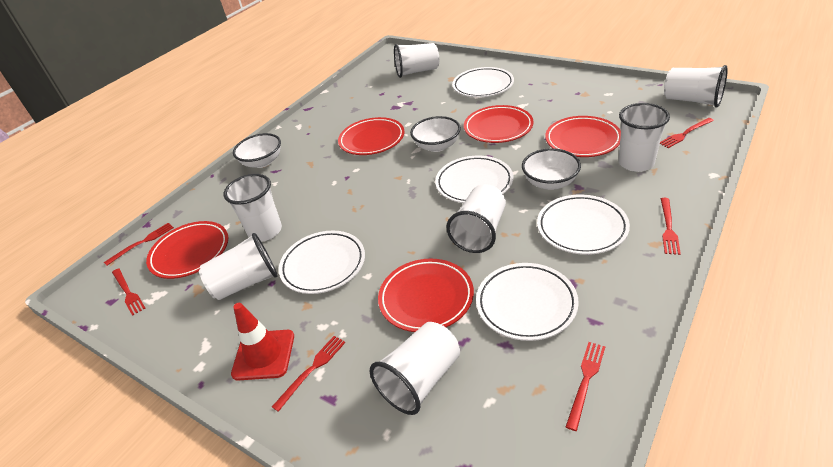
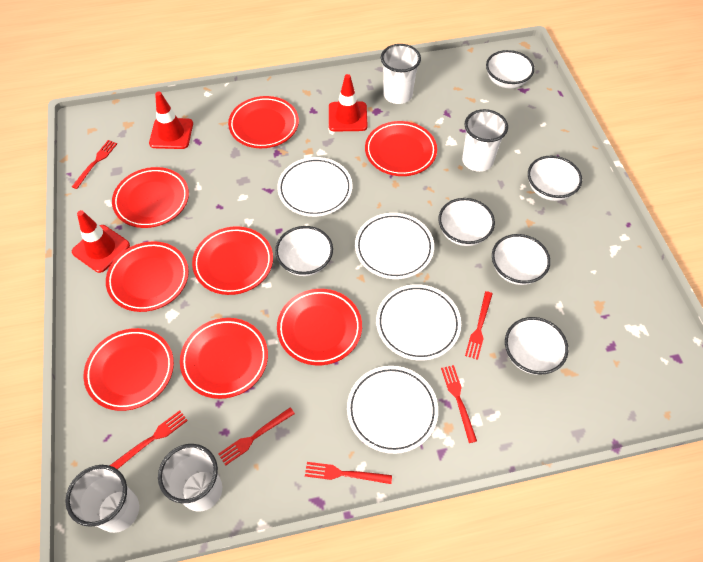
red plate: 5 -> 8
red traffic cone: 1 -> 3
white bowl: 3 -> 6
white cup: 7 -> 4
white plate: 5 -> 4

